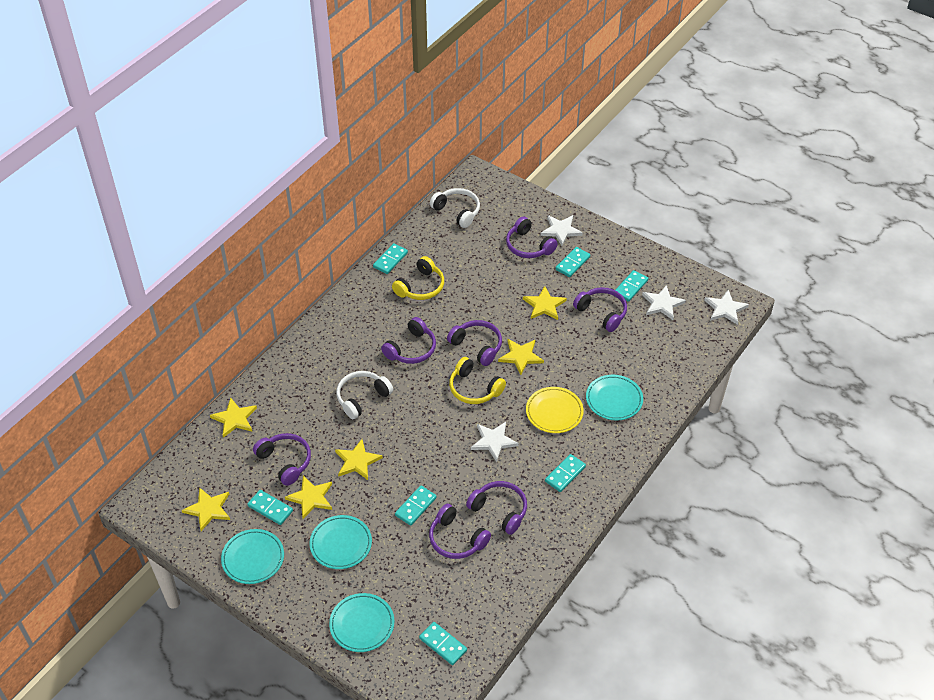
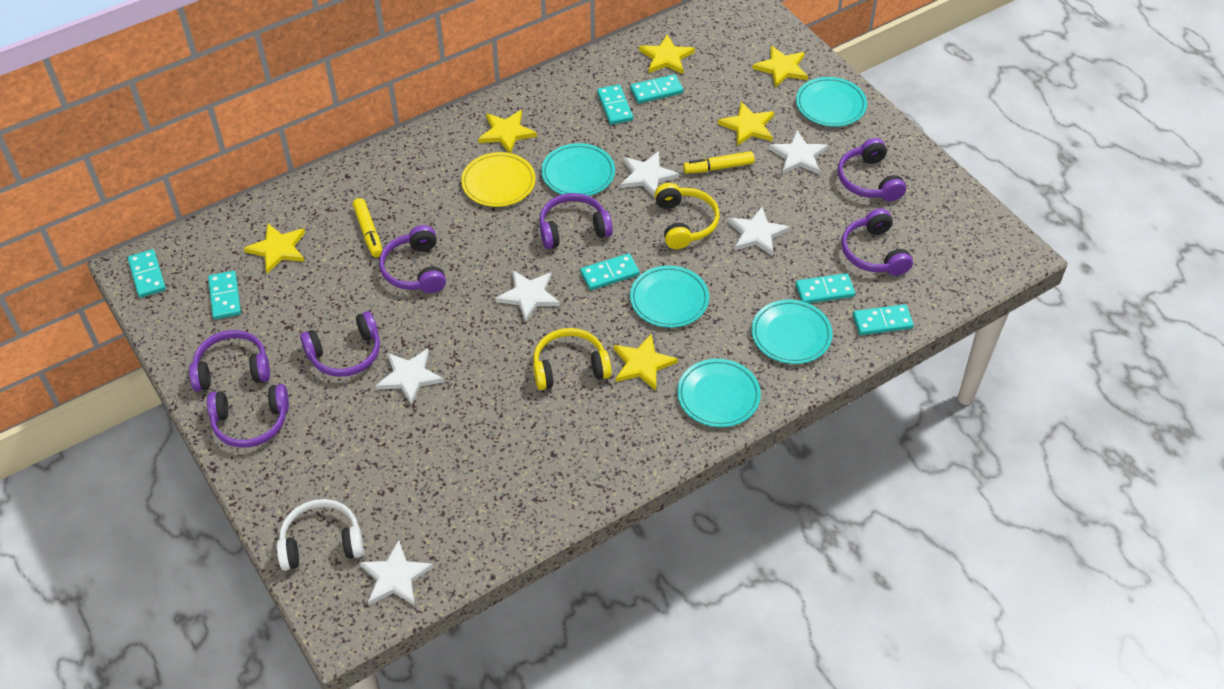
turquoise plate: 4 -> 5
white headphones: 2 -> 1
white star: 4 -> 6
yellow marker: 0 -> 2

